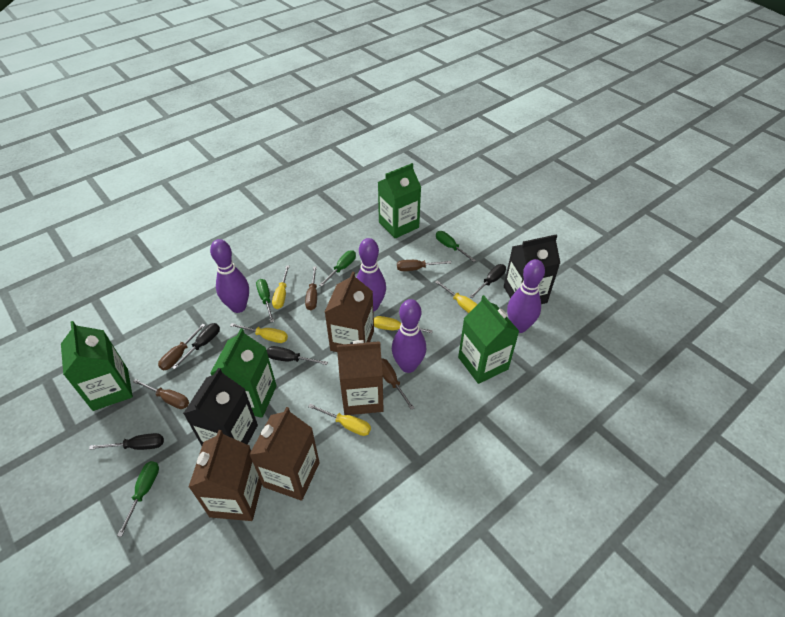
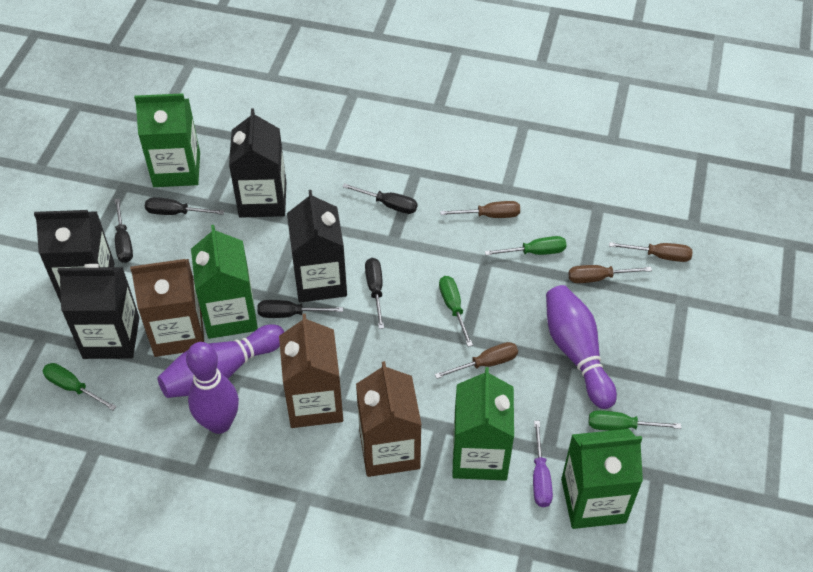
black carton: 2 -> 4
black screwdriver: 4 -> 5
brown carton: 4 -> 3
brown screwdriver: 5 -> 4
purple bowling pin: 4 -> 3
purple screwdriver: 0 -> 1
yellow screwdriver: 5 -> 0

